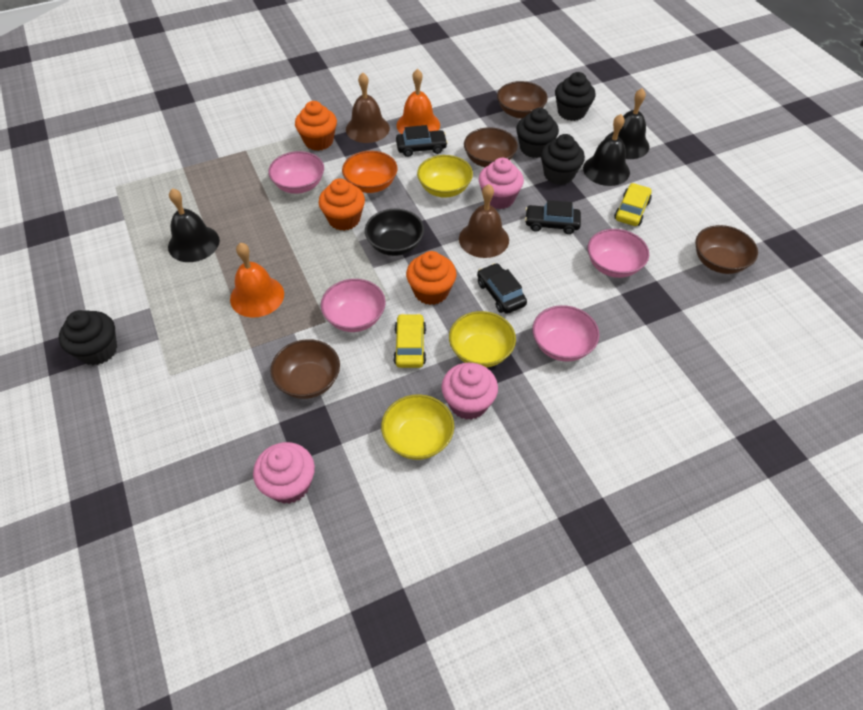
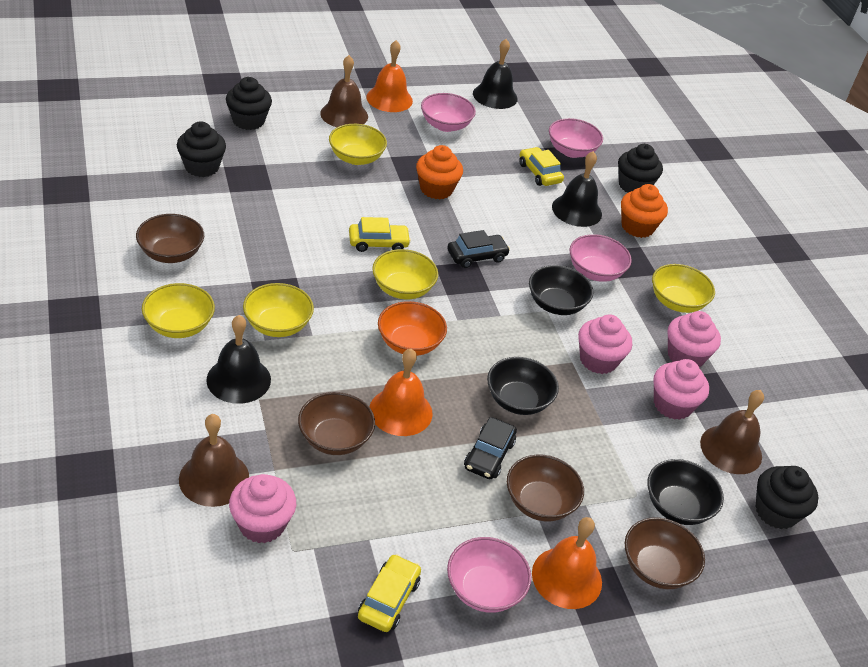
black bowl: 1 -> 3
black car: 3 -> 2
brown bell: 2 -> 3
orange bell: 2 -> 3
orange cupcake: 3 -> 2
pink cupcake: 3 -> 4
yellow bowl: 3 -> 5
yellow car: 2 -> 3

